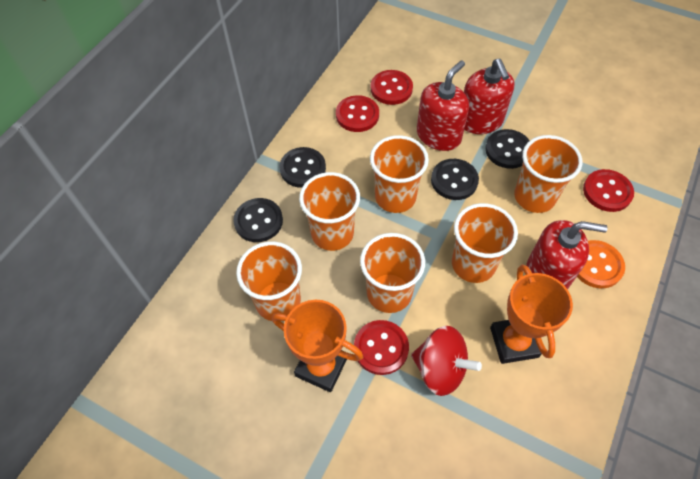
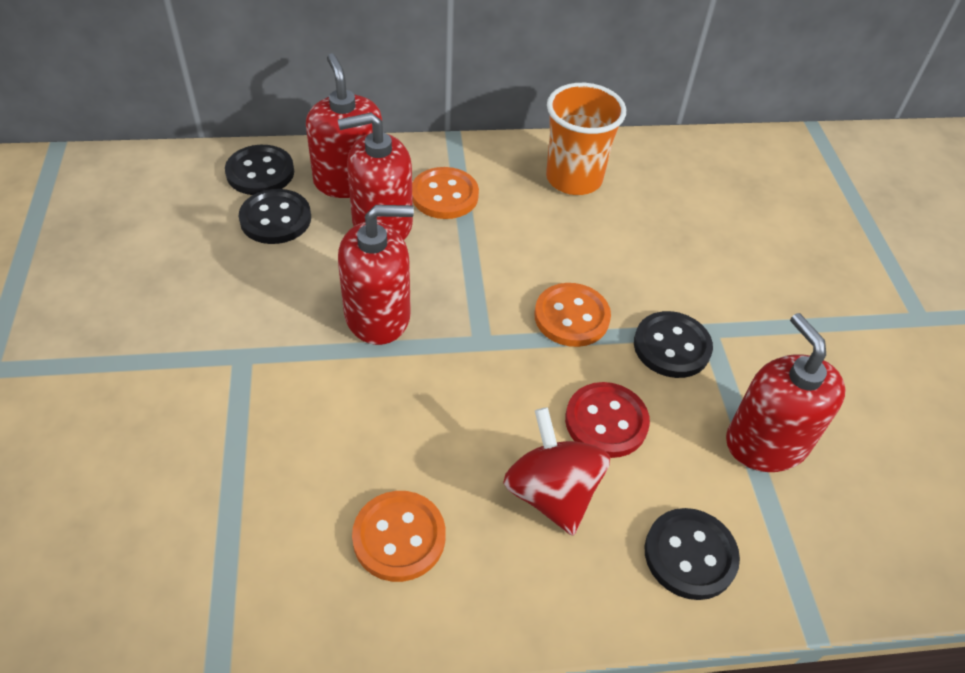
orange button: 1 -> 3
orange cup: 6 -> 1
orange trophy: 2 -> 0
red button: 4 -> 1
red soap dispenser: 3 -> 4

